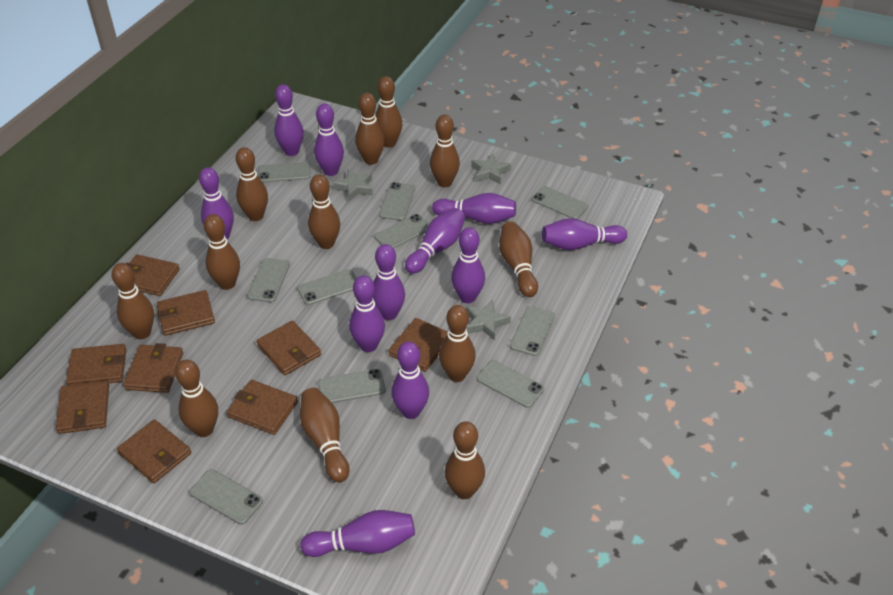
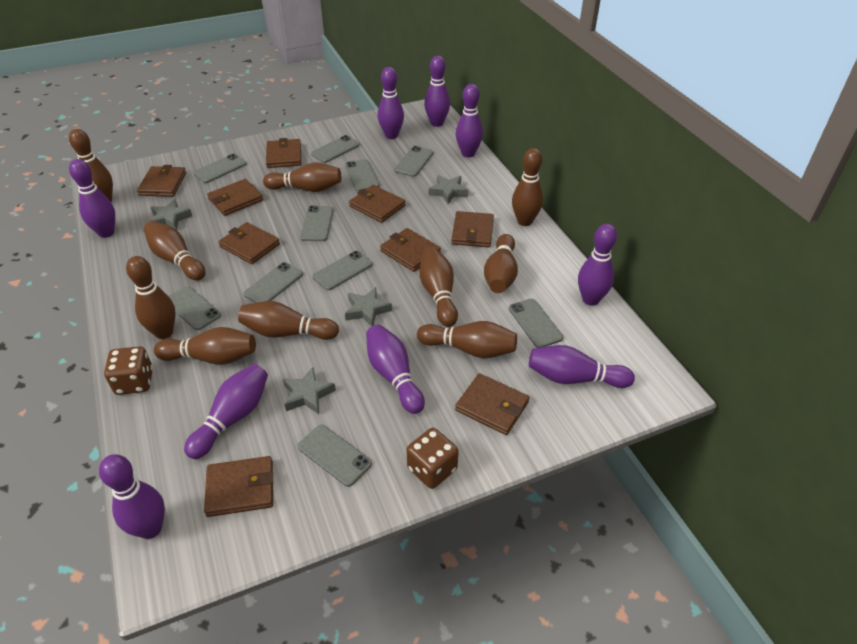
brown bowling pin: 12 -> 10
brown dice: 0 -> 2
grey star: 3 -> 4
purple bowling pin: 11 -> 9

